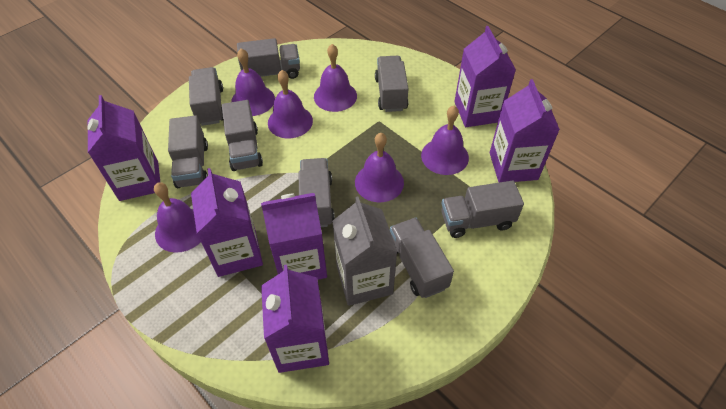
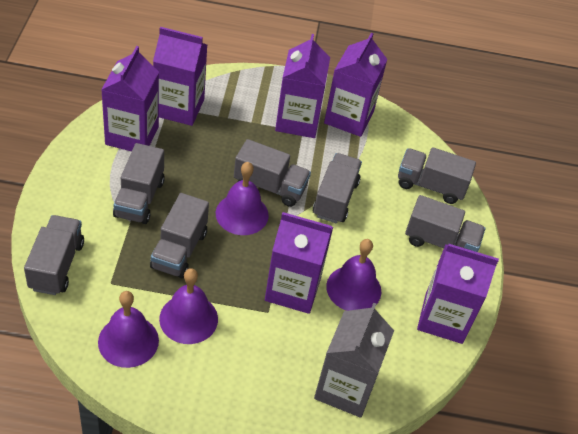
grey truck: 8 -> 7
purple bell: 6 -> 4

